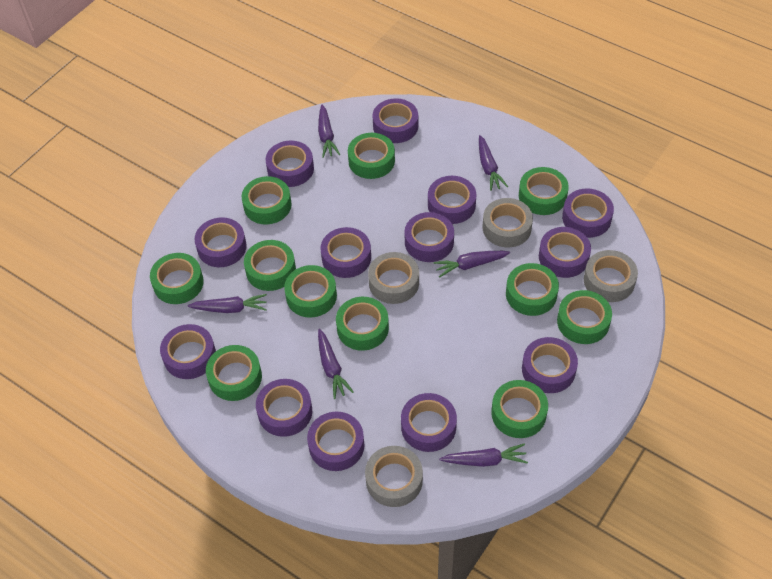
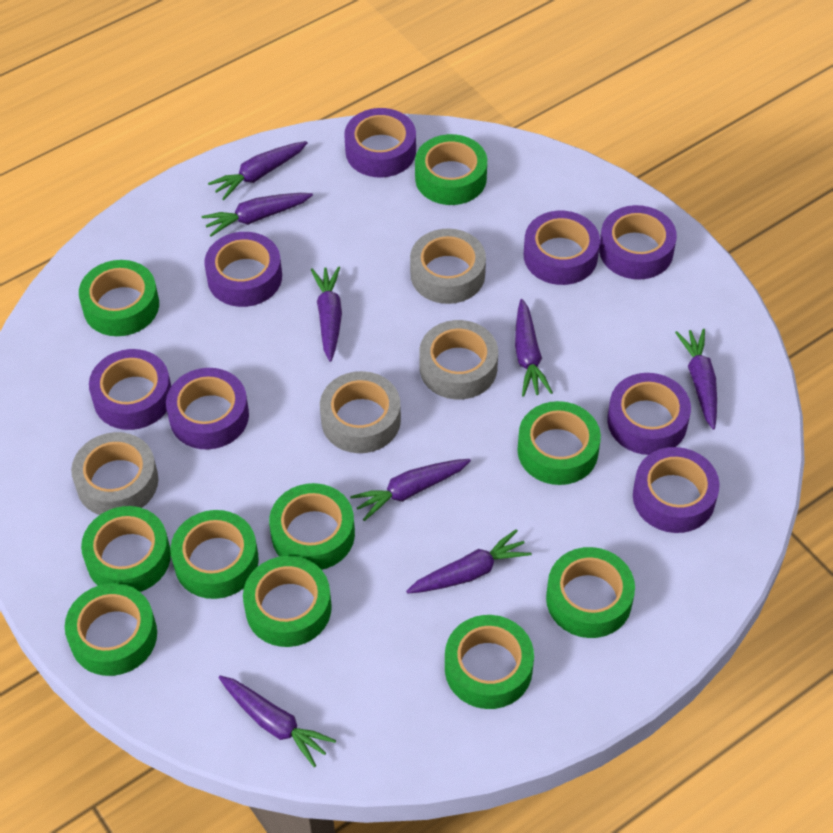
green tape: 11 -> 10
purple carrot: 6 -> 8
purple tape: 13 -> 8

